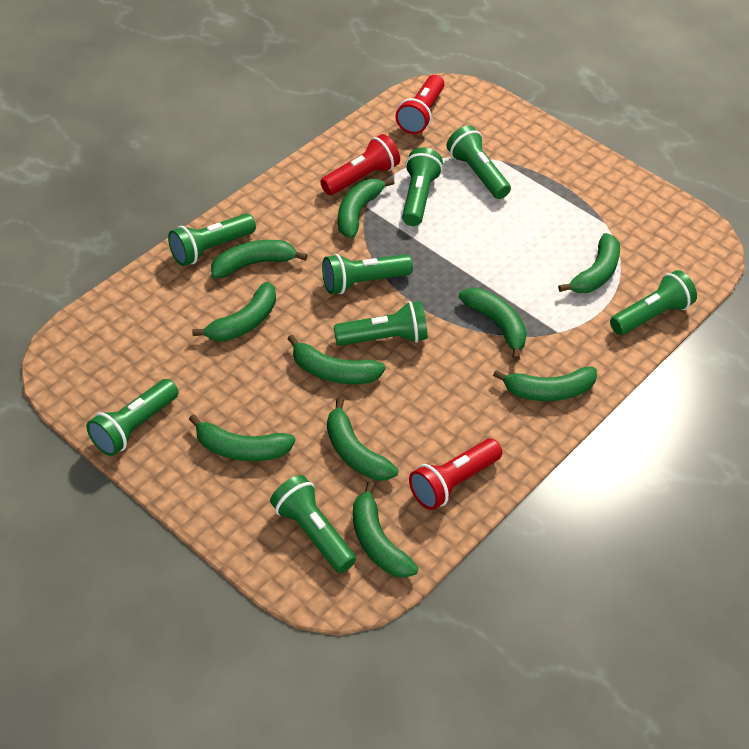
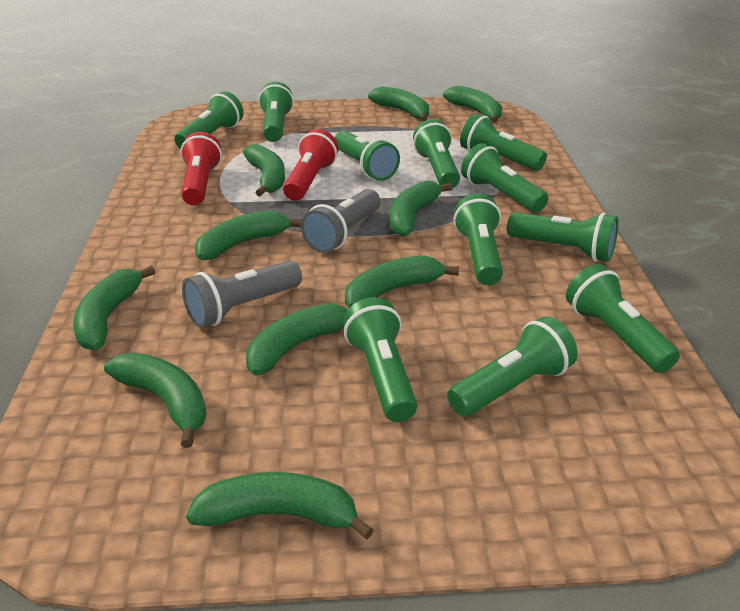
green flashlight: 8 -> 11
grey flashlight: 0 -> 2
red flashlight: 3 -> 2

